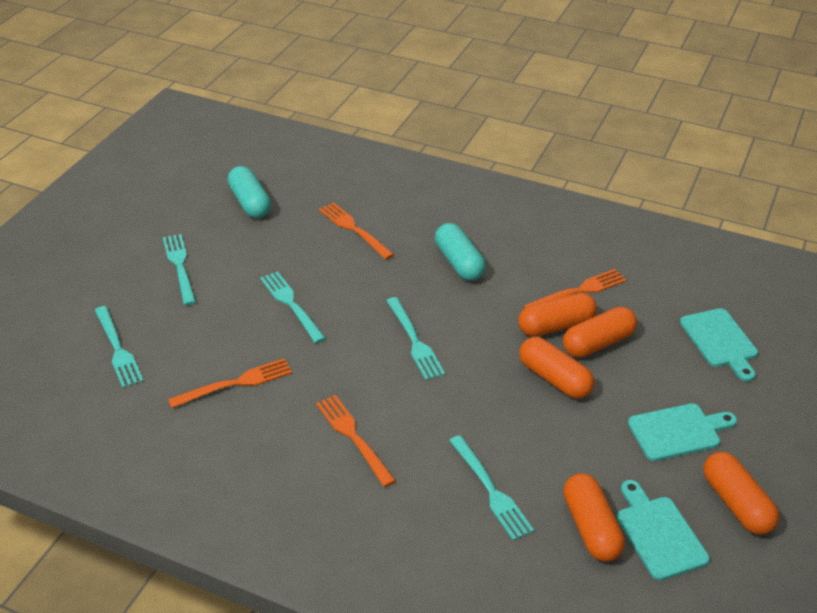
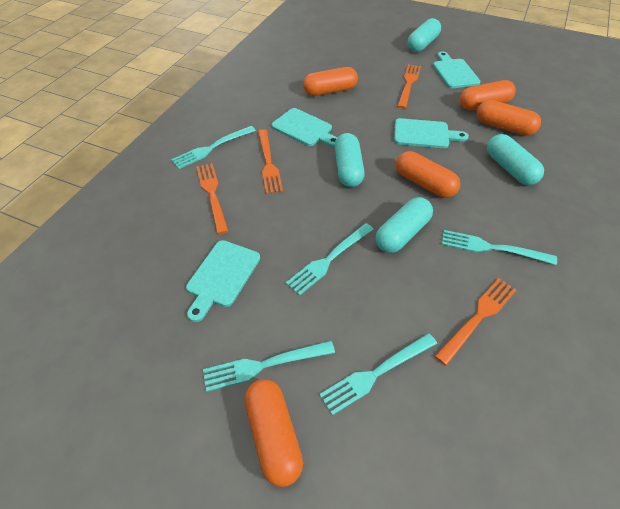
turquoise capsule: 2 -> 4
turquoise cutting board: 3 -> 4

